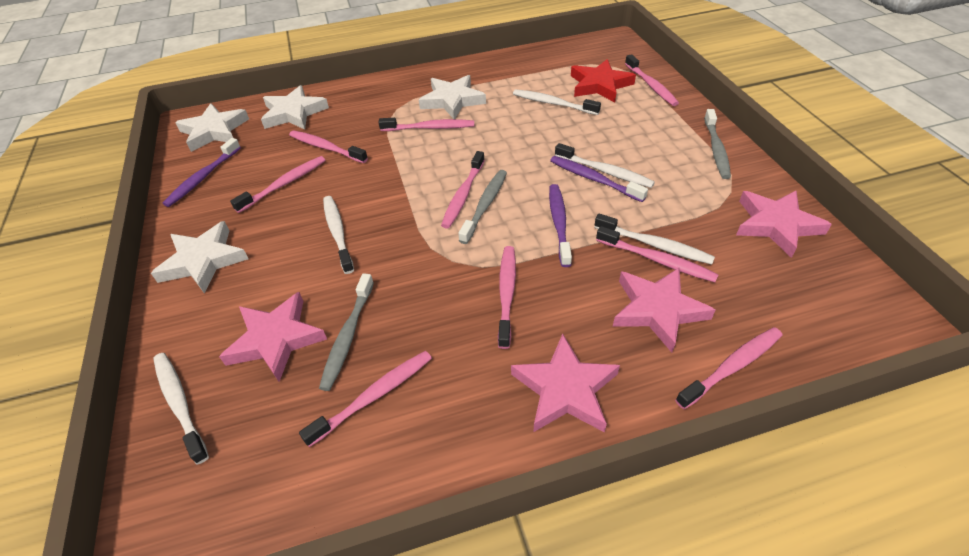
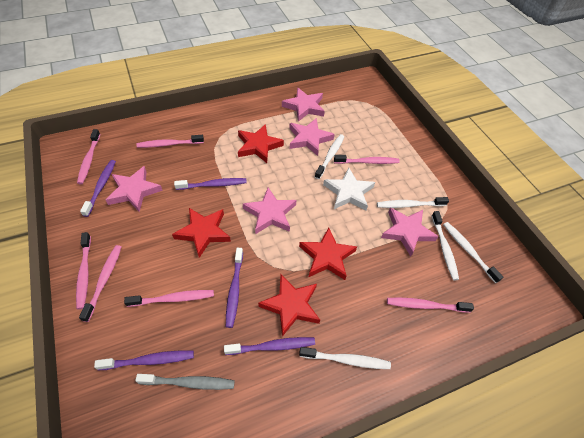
grey toothbrush: 3 -> 1
pink star: 4 -> 5
pink toothbrush: 9 -> 7
purple toothbrush: 3 -> 5
red star: 1 -> 4
white star: 4 -> 1

